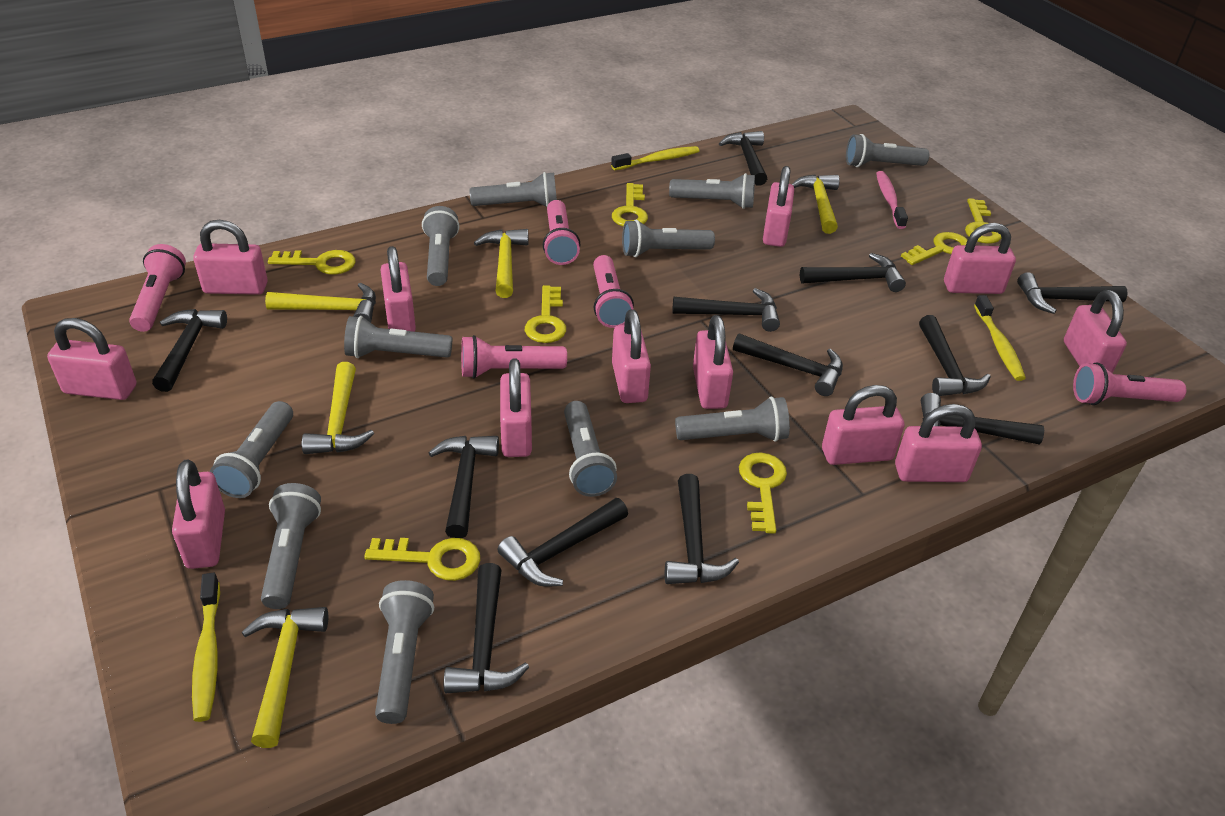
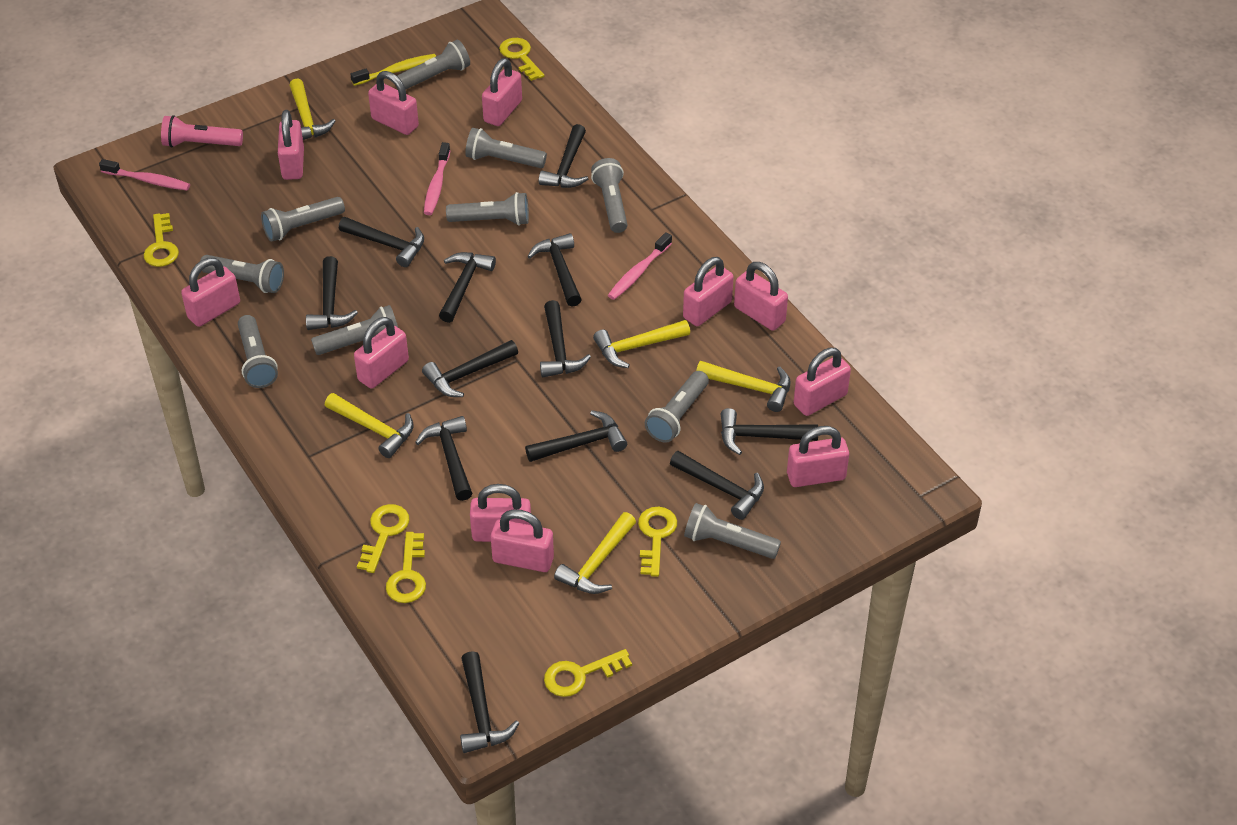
grey flashlight: 11 -> 10
pink flashlight: 5 -> 1
pink padlock: 12 -> 11
pink toothbrush: 1 -> 3
yellow key: 7 -> 6
yellow toothbrush: 3 -> 1

